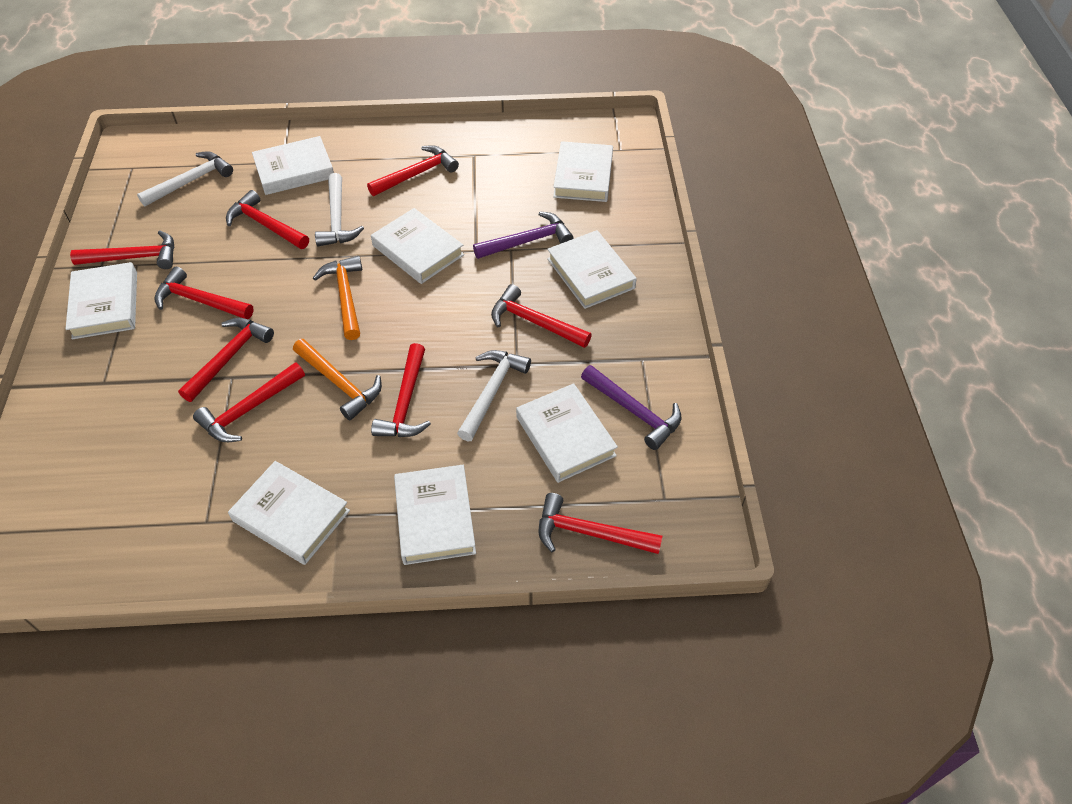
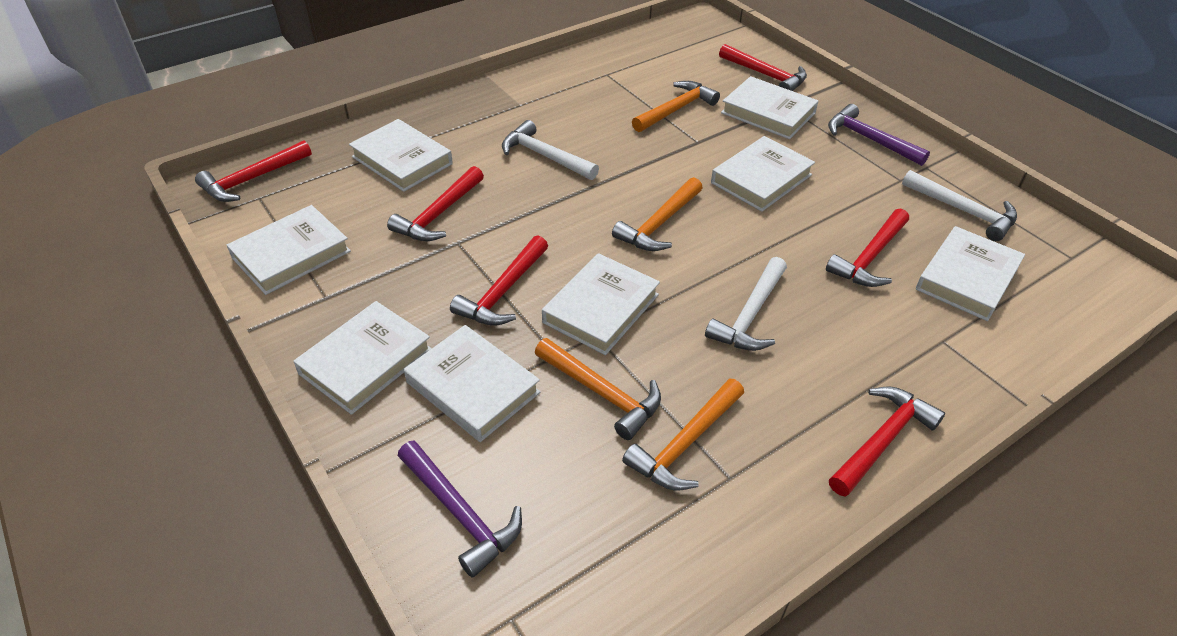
orange hammer: 2 -> 4
red hammer: 9 -> 6

